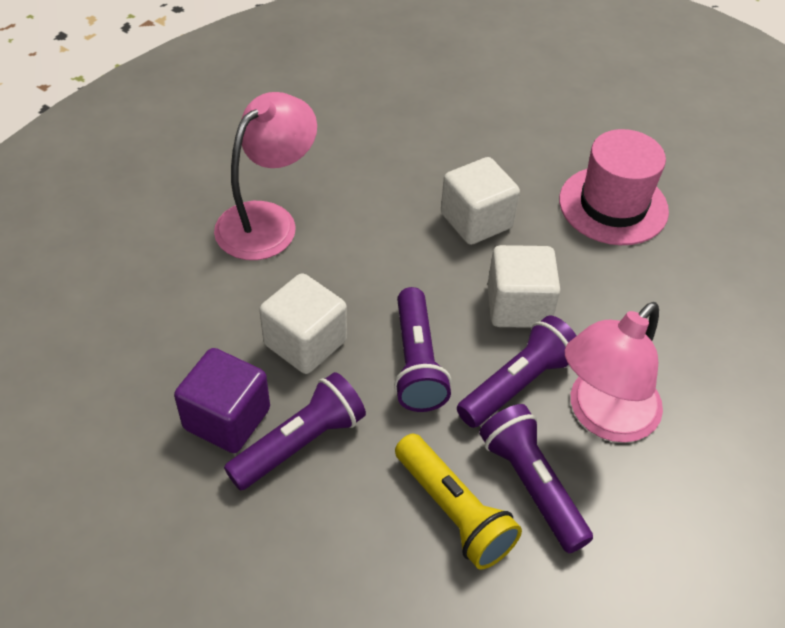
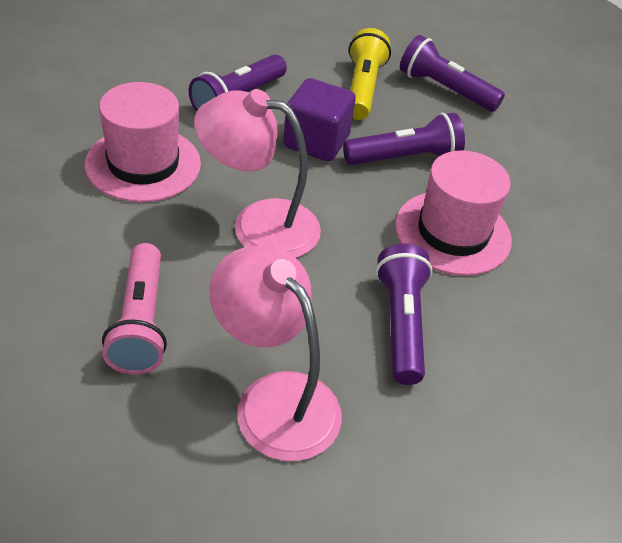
pink flashlight: 0 -> 1
pink hat: 1 -> 2
white cube: 3 -> 0

